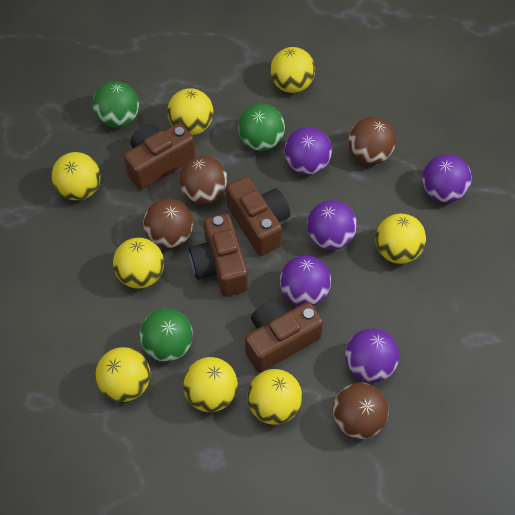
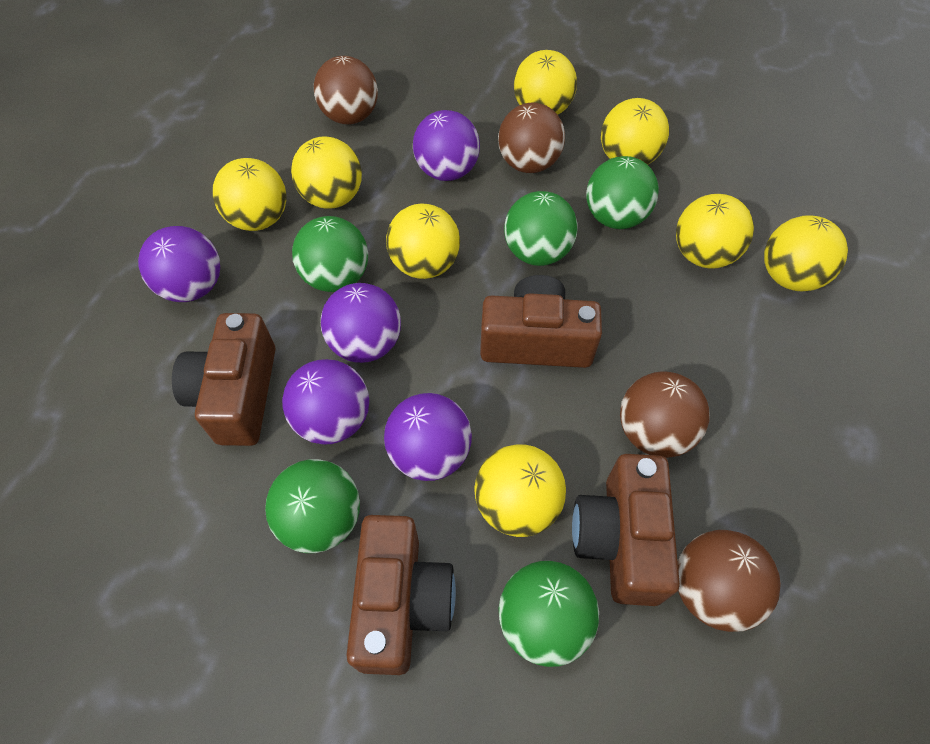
green ball: 3 -> 5

